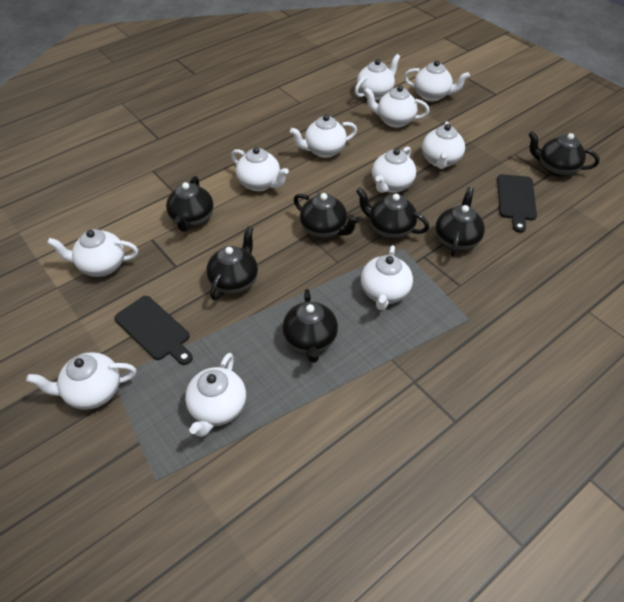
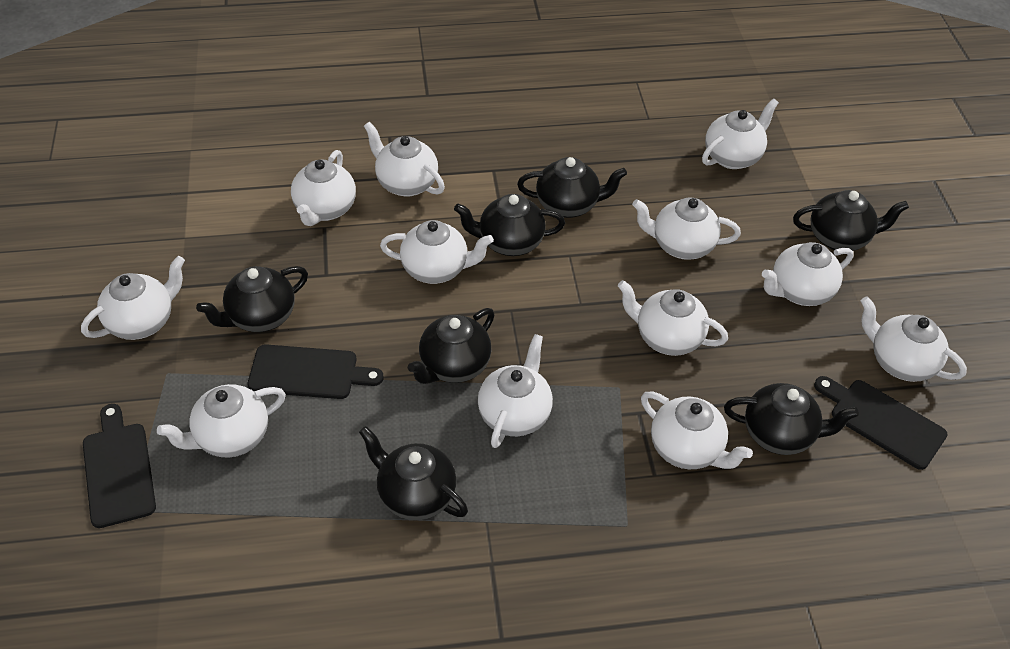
black cutting board: 2 -> 3
white teapot: 11 -> 12

